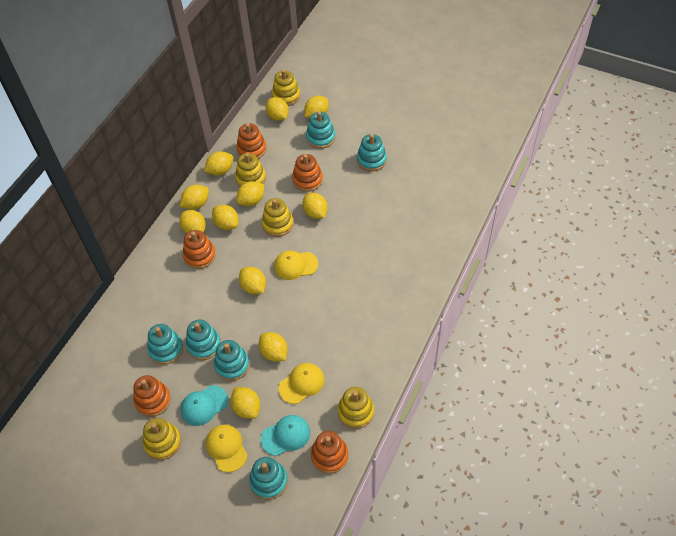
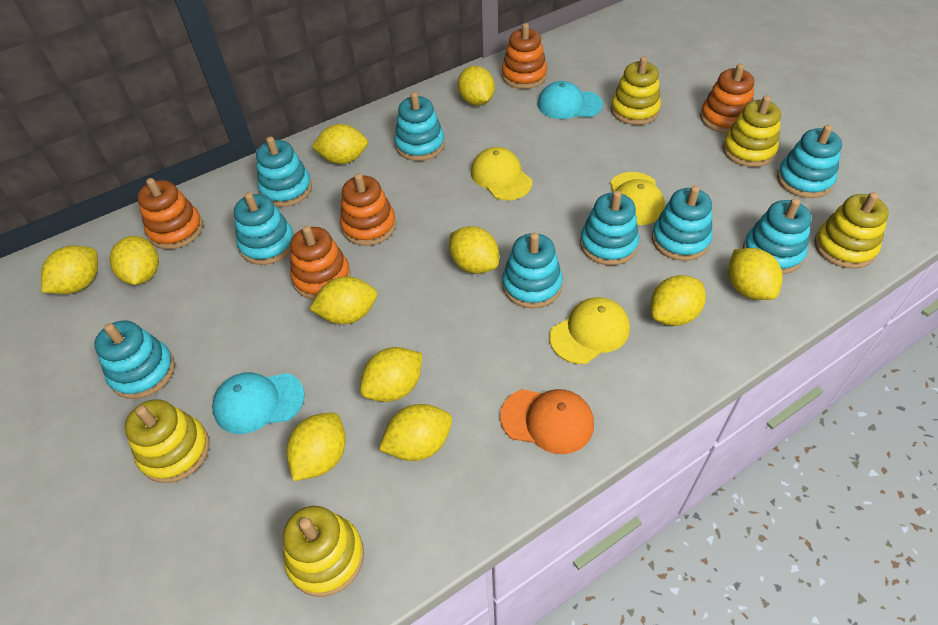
orange cap: 0 -> 1
turquoise stacking toy: 6 -> 9

